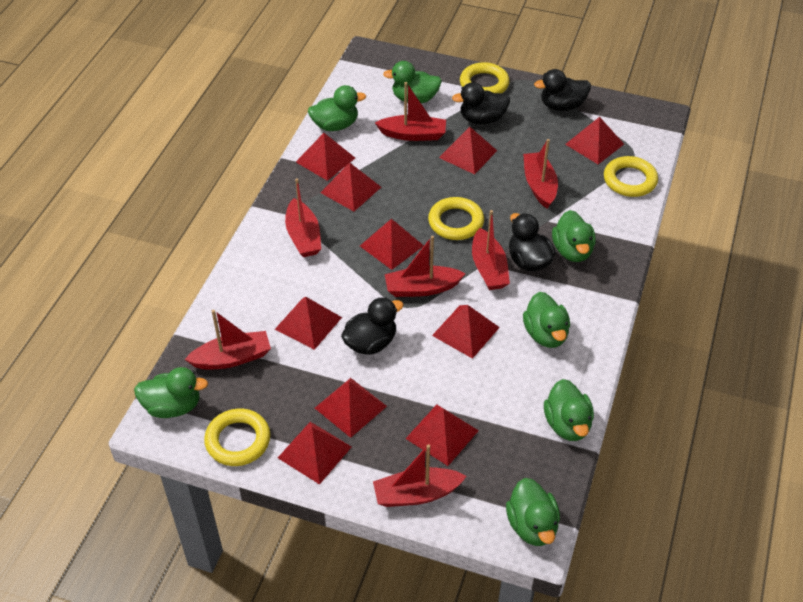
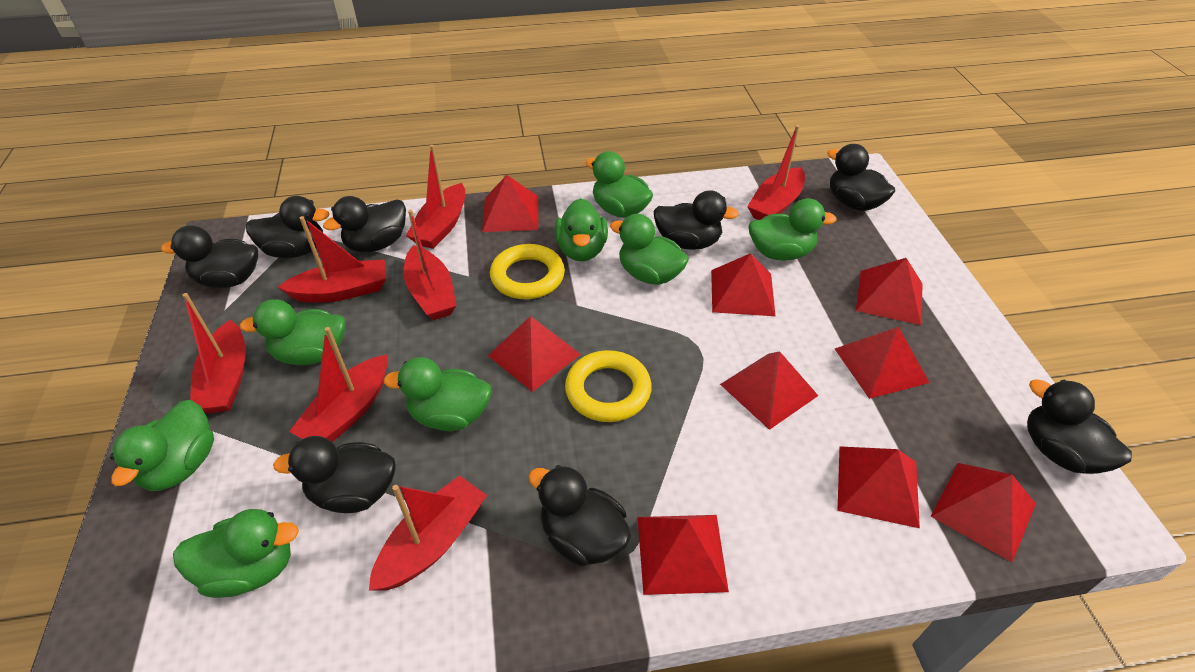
black duck: 4 -> 8
green duck: 7 -> 8
red pyramid: 10 -> 9
yellow ring: 4 -> 2

